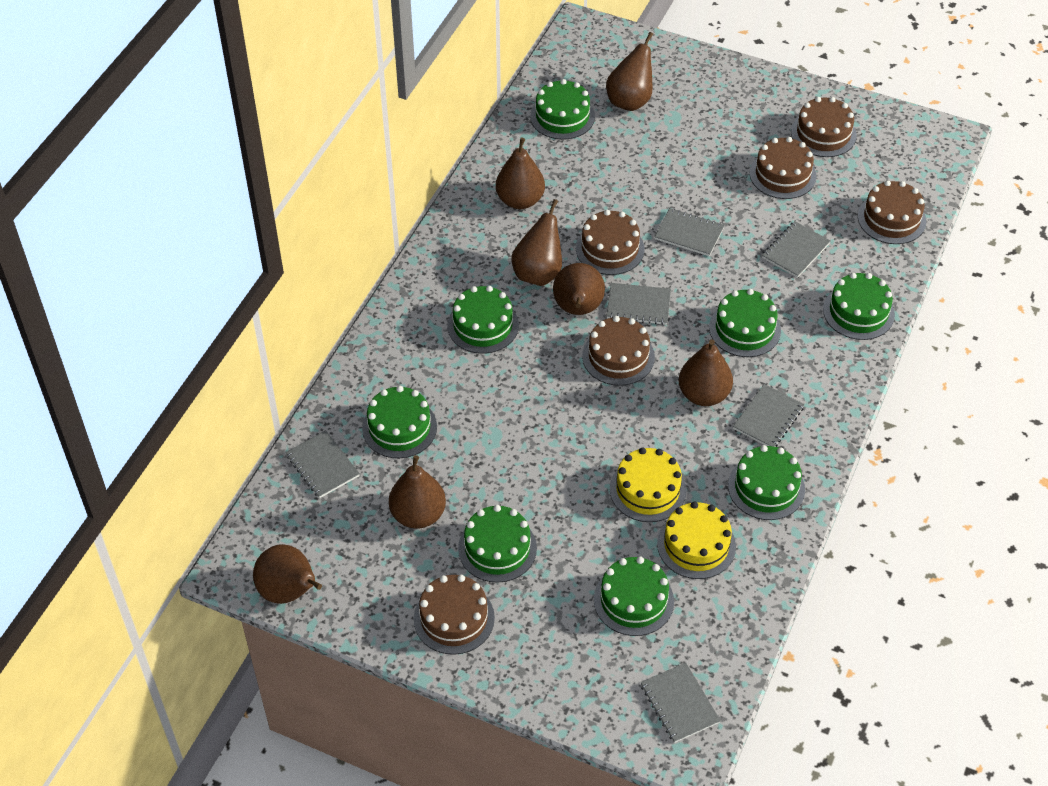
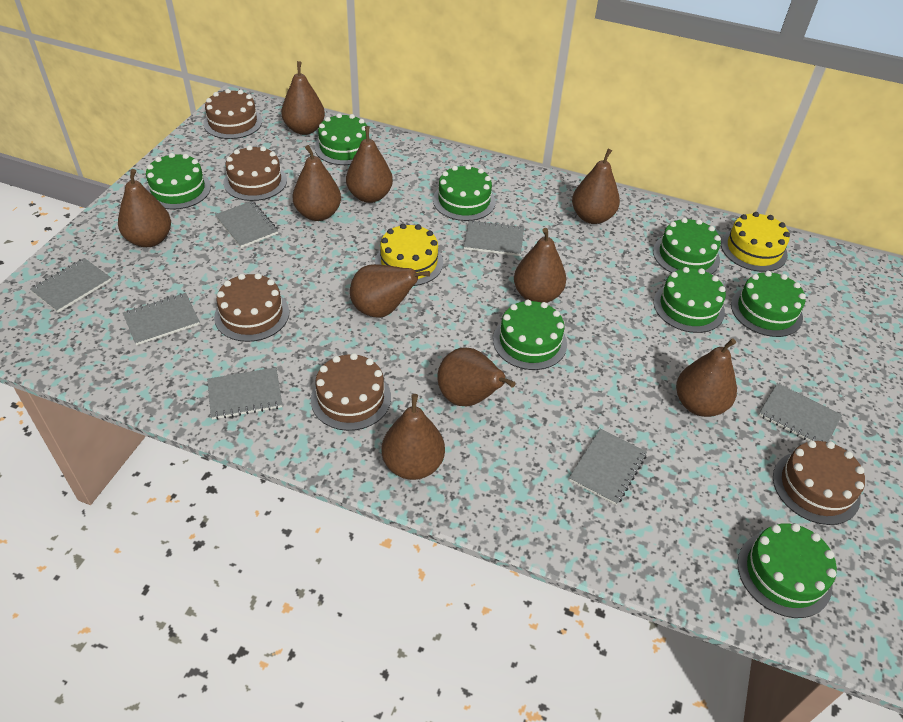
brown cake: 6 -> 5
brown pear: 7 -> 10
grey notebook: 6 -> 7

